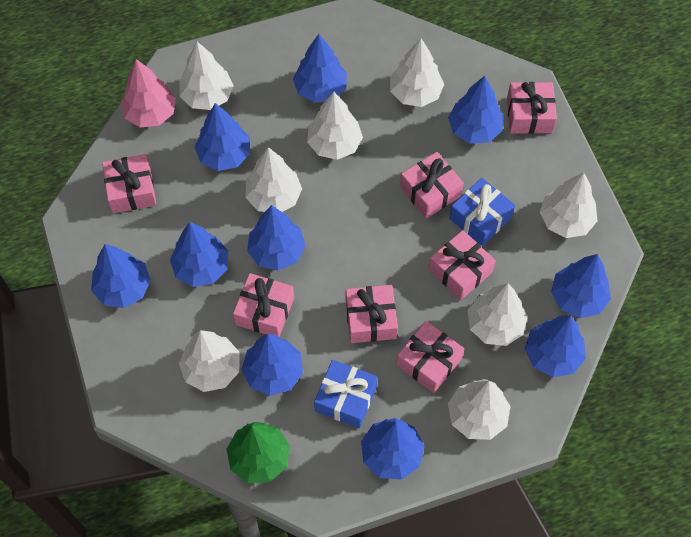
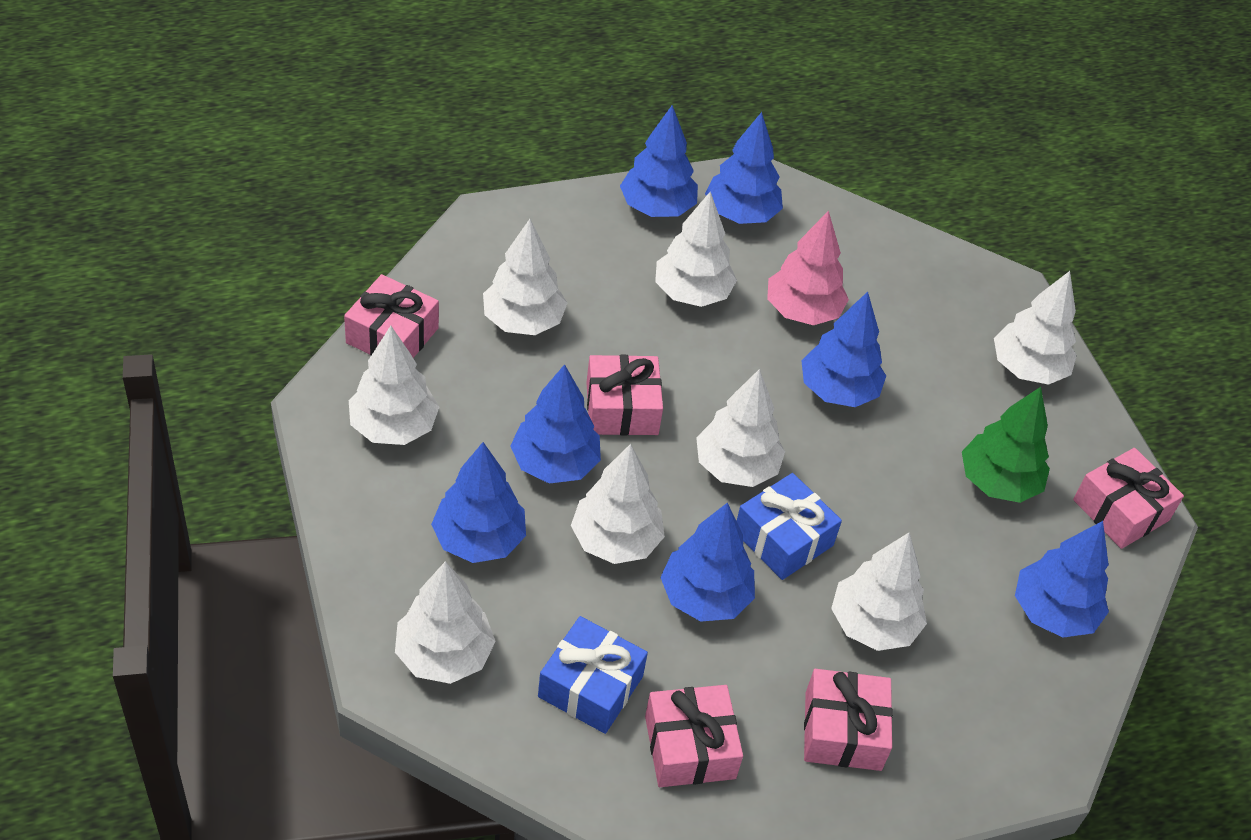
blue tree: 10 -> 7
pink gift: 7 -> 5

